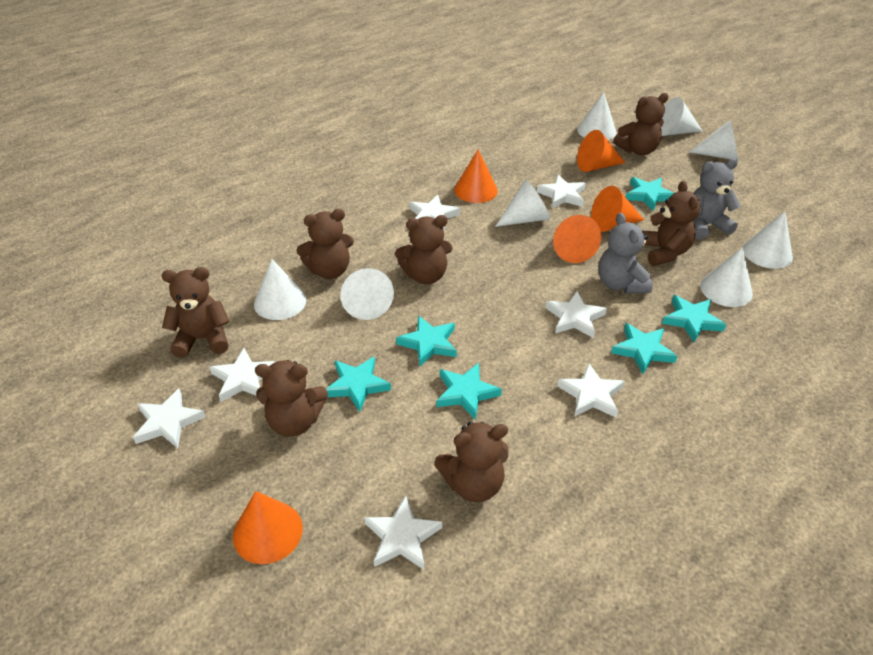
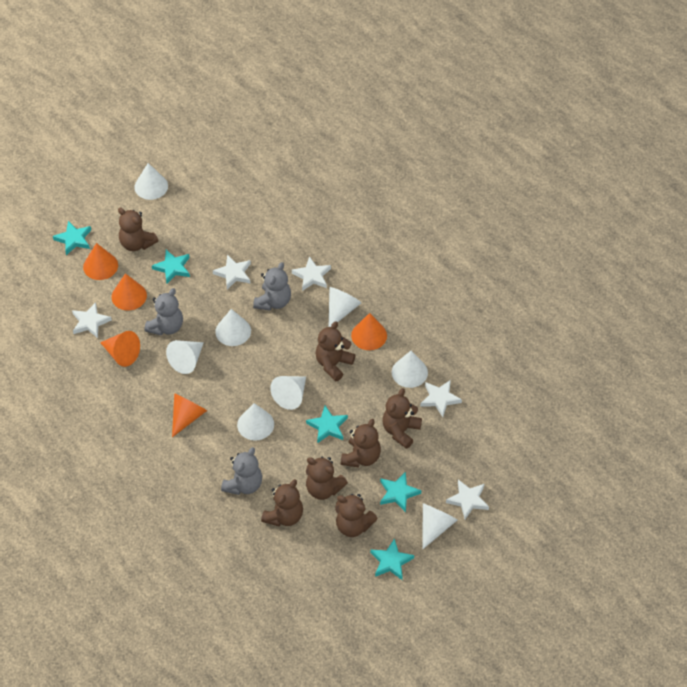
grey teddy bear: 2 -> 3
turquoise star: 6 -> 5
white star: 7 -> 5

